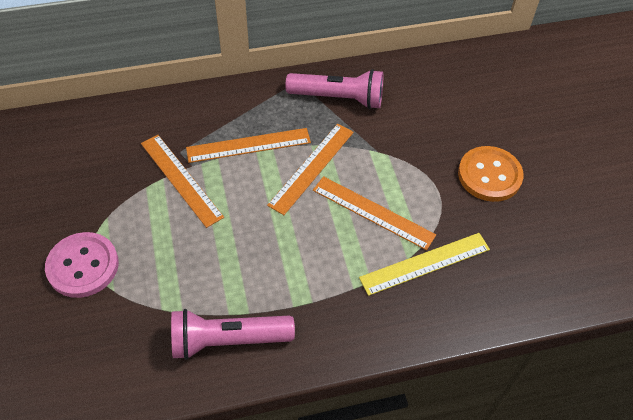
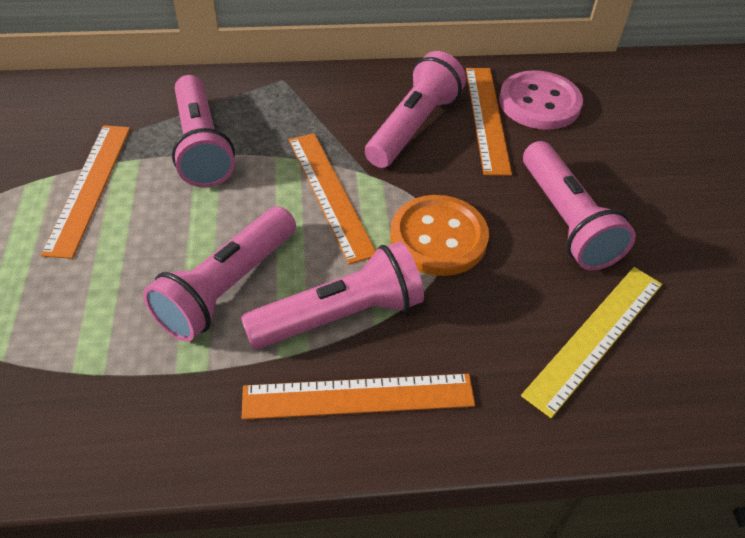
pink flashlight: 2 -> 5

